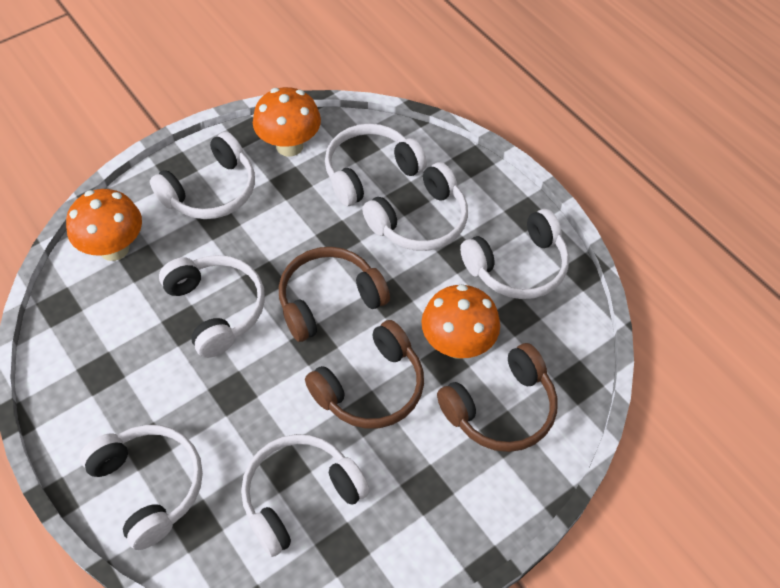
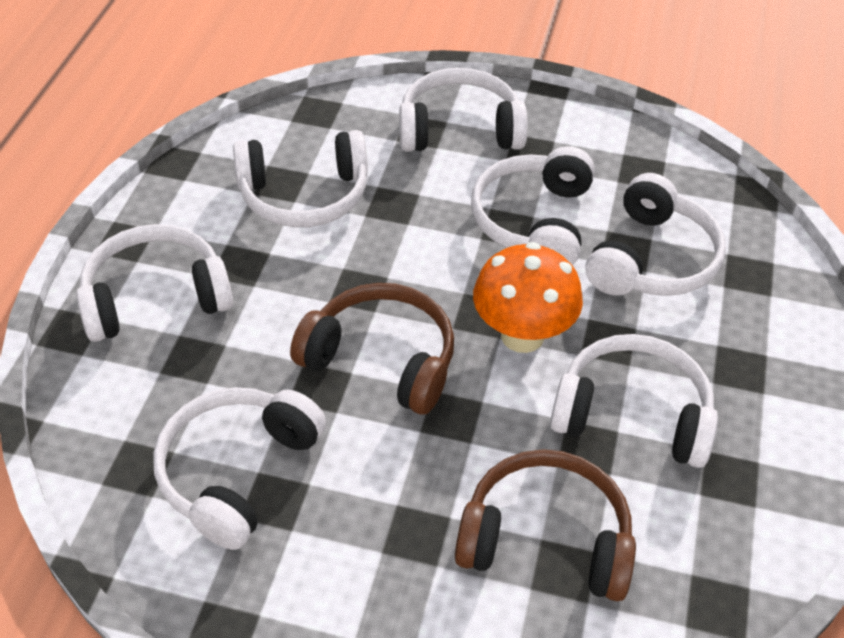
brown headphones: 3 -> 2
orange mushroom: 3 -> 1

